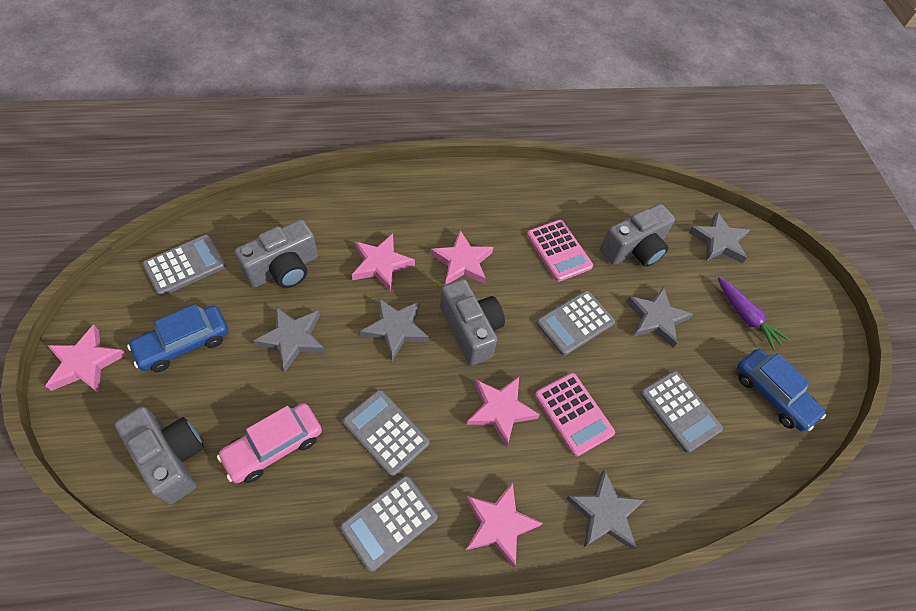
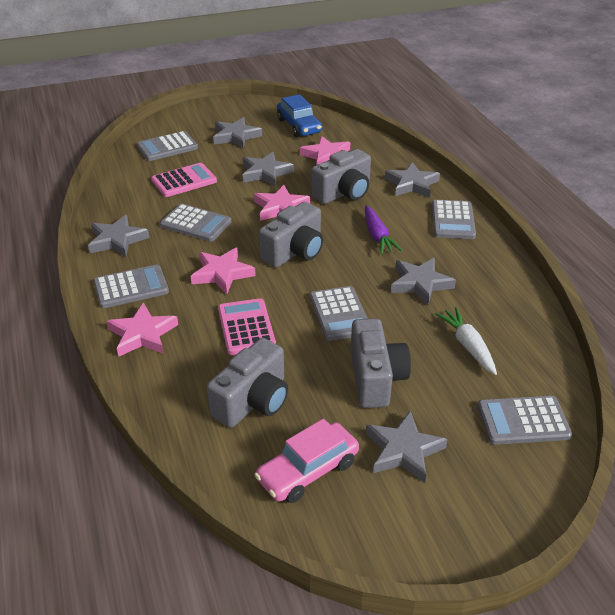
blue car: 2 -> 1
grey calculator: 5 -> 6
grey star: 5 -> 6
pink star: 5 -> 4
white carrot: 0 -> 1

